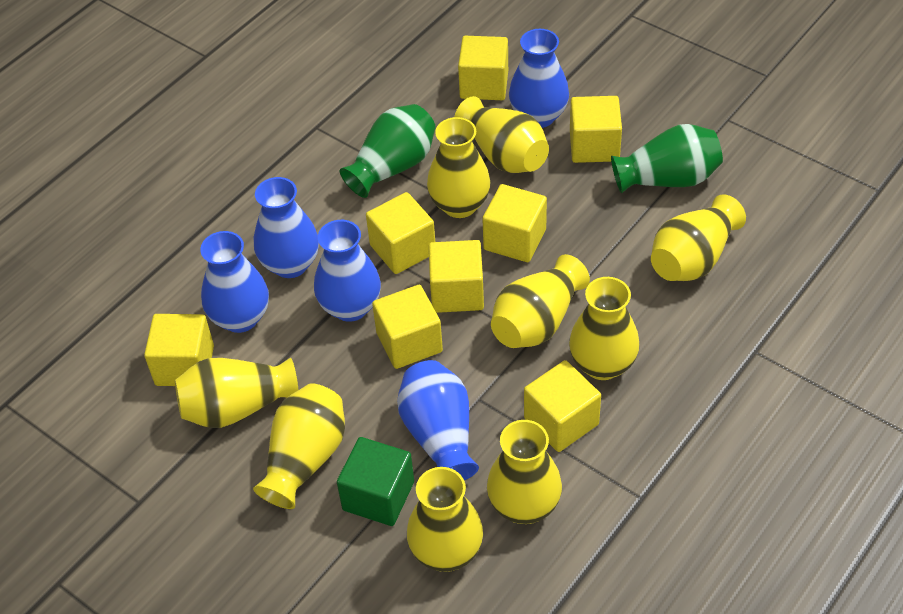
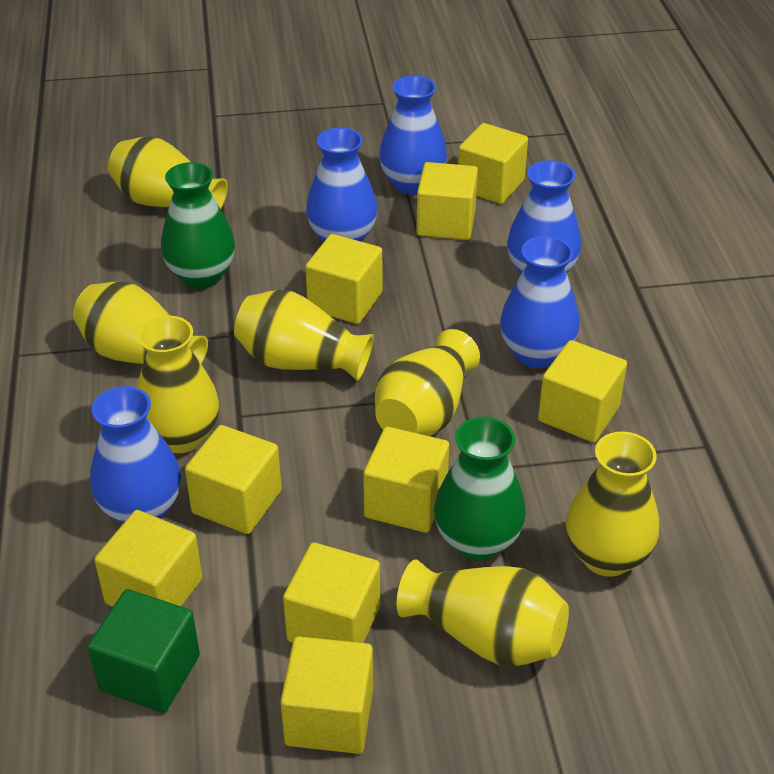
yellow cube: 8 -> 9
yellow vase: 9 -> 7

